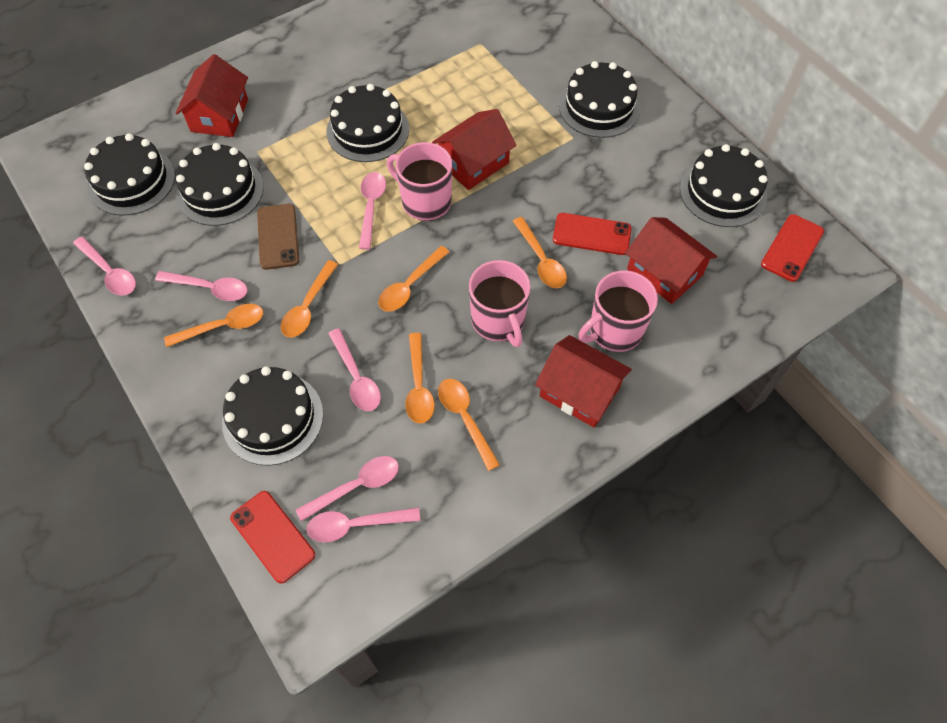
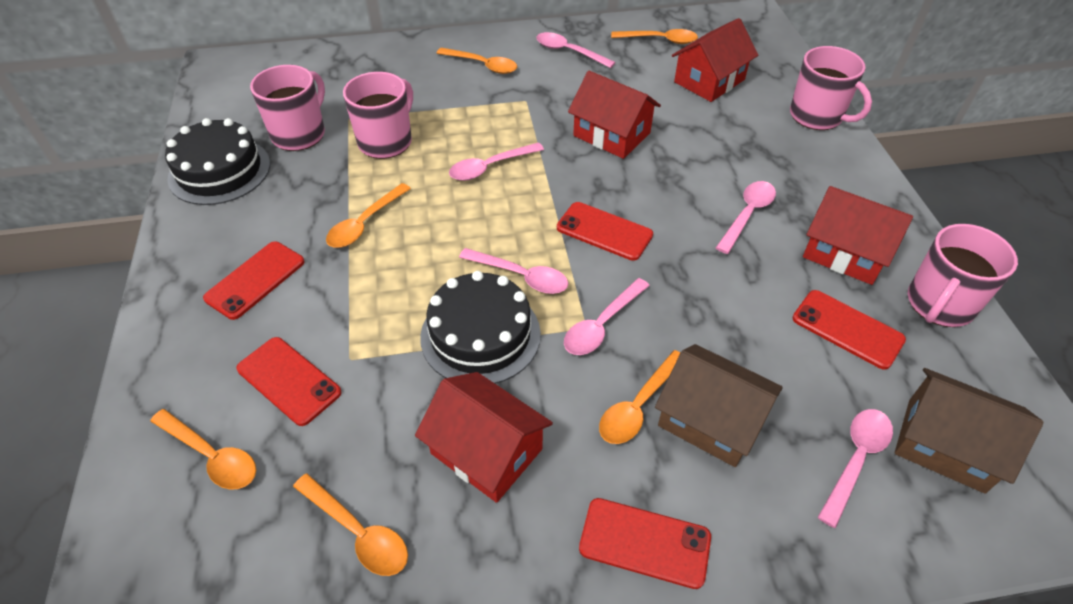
black cake: 6 -> 2
brown house: 0 -> 2
brown phone: 1 -> 0
pink mug: 3 -> 4
red phone: 3 -> 5

